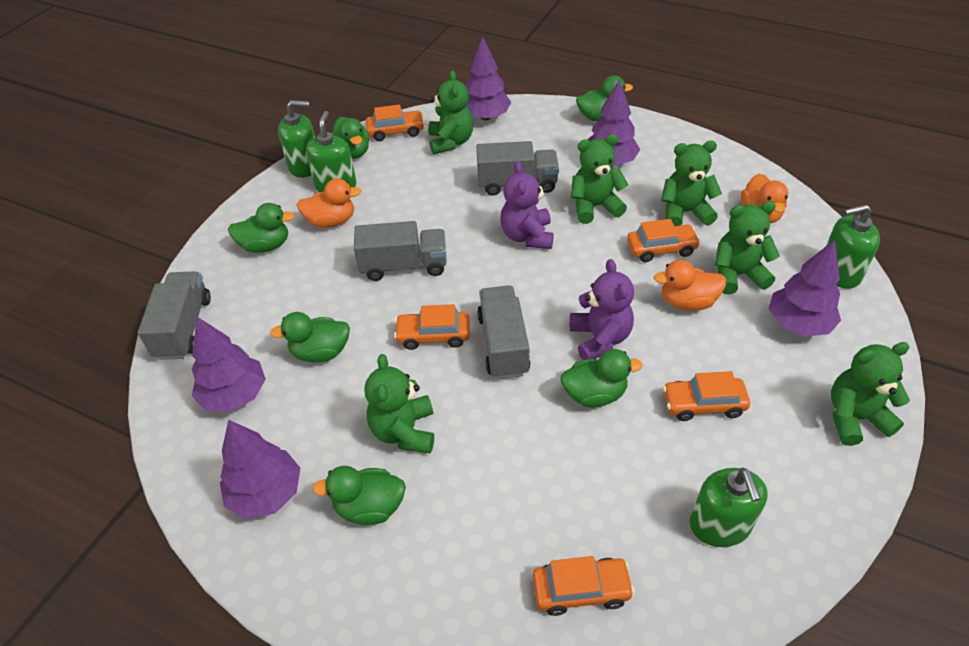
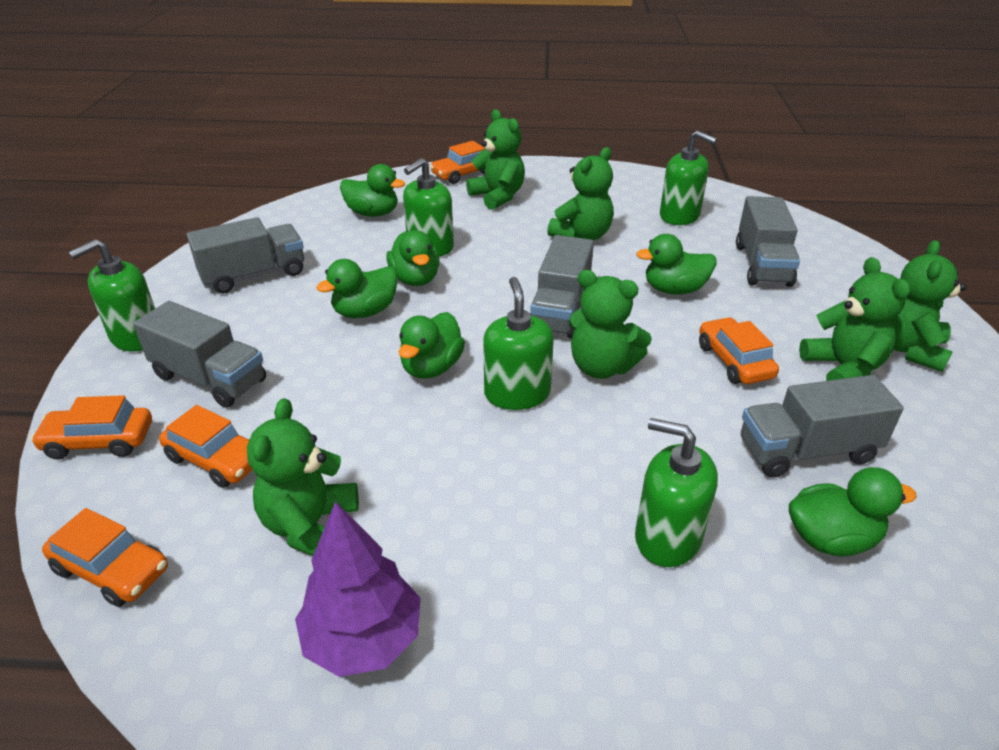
green soap dispenser: 4 -> 5
grey truck: 4 -> 5
orange duck: 3 -> 0
purple teddy bear: 2 -> 0
purple tree: 5 -> 1

